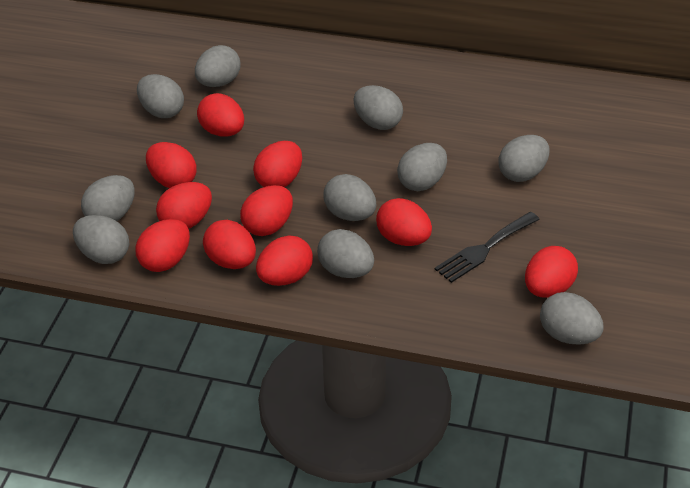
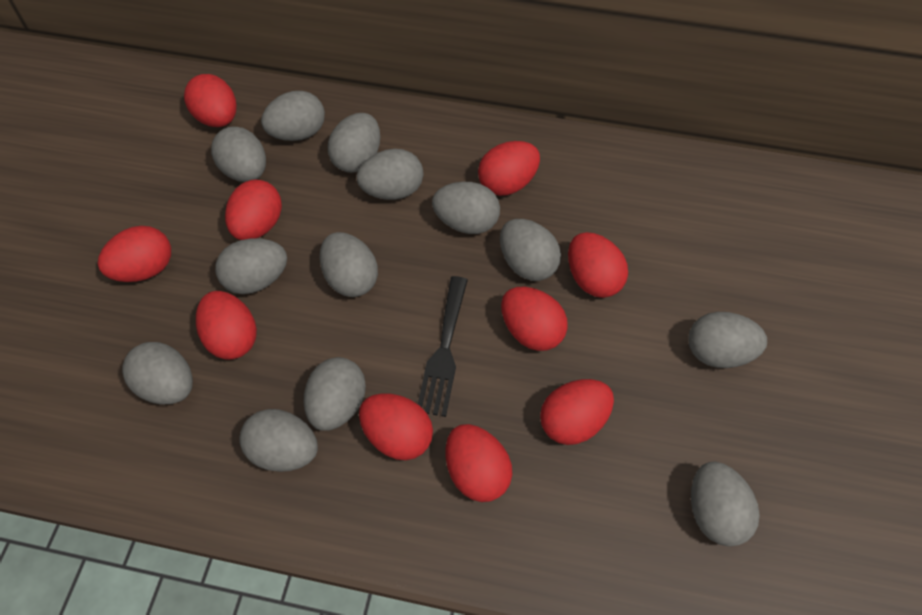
grey egg: 10 -> 13

